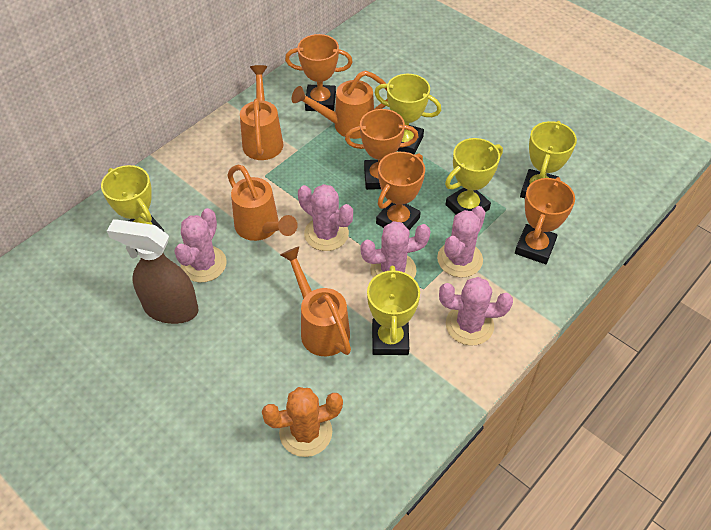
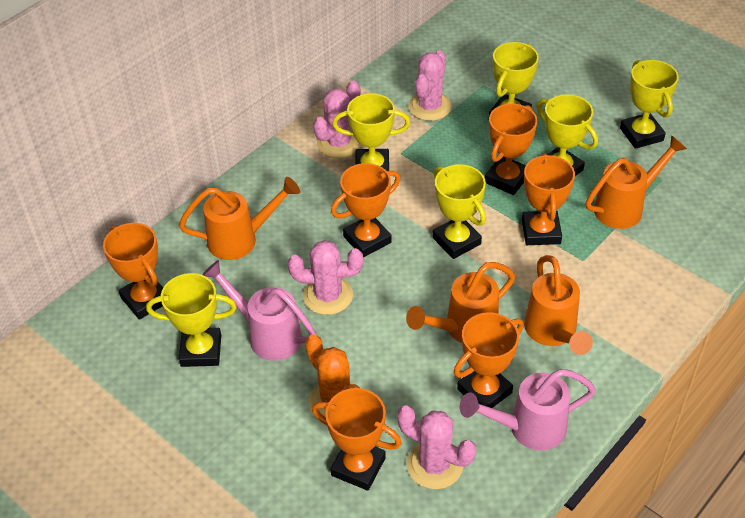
brown spray bottle: 1 -> 0
orange trophy: 4 -> 6
pink cactus: 5 -> 4
pink watering can: 0 -> 2
yellow trophy: 5 -> 6

